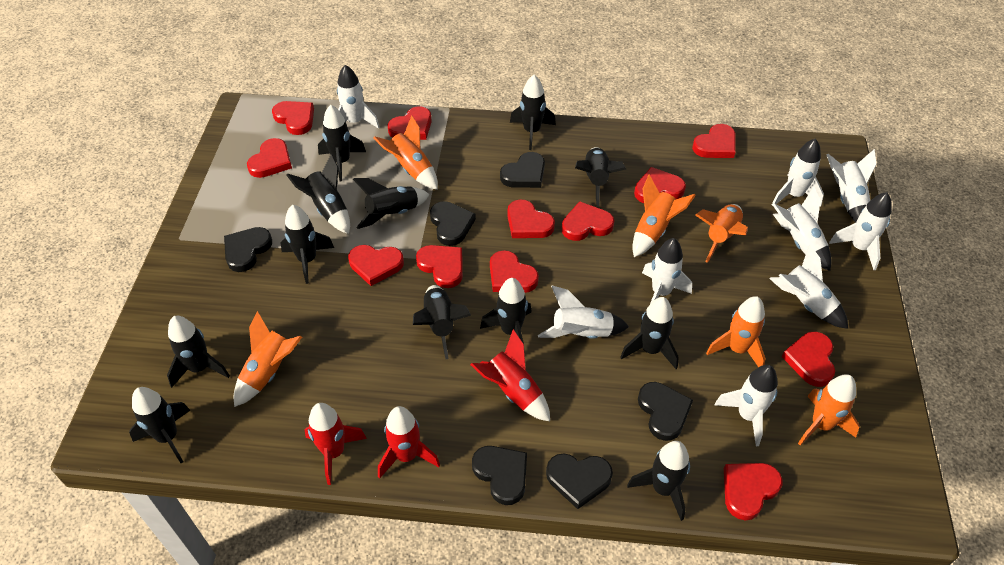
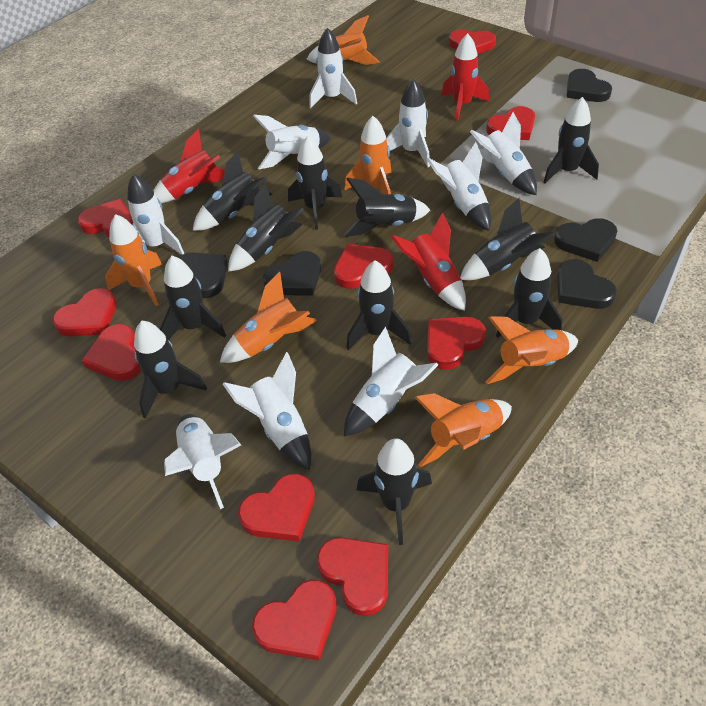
black heart: 6 -> 5
black rocket: 12 -> 11
red heart: 12 -> 10

